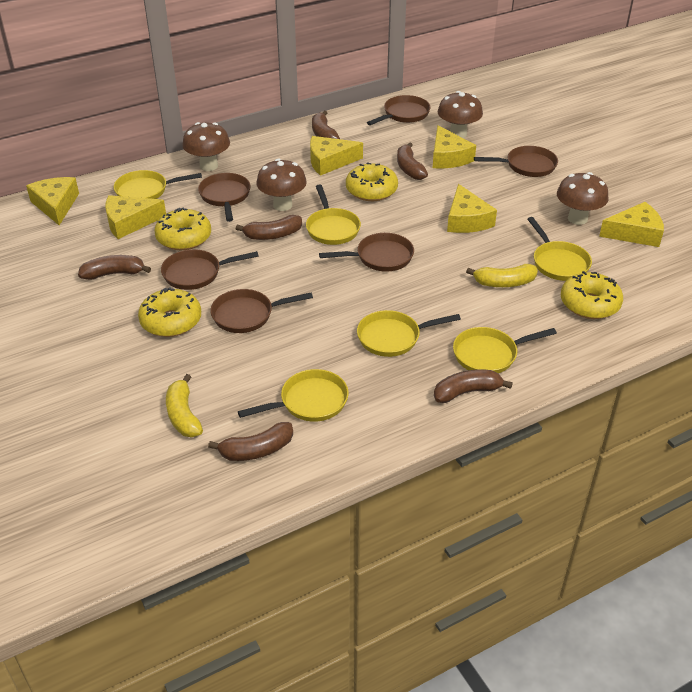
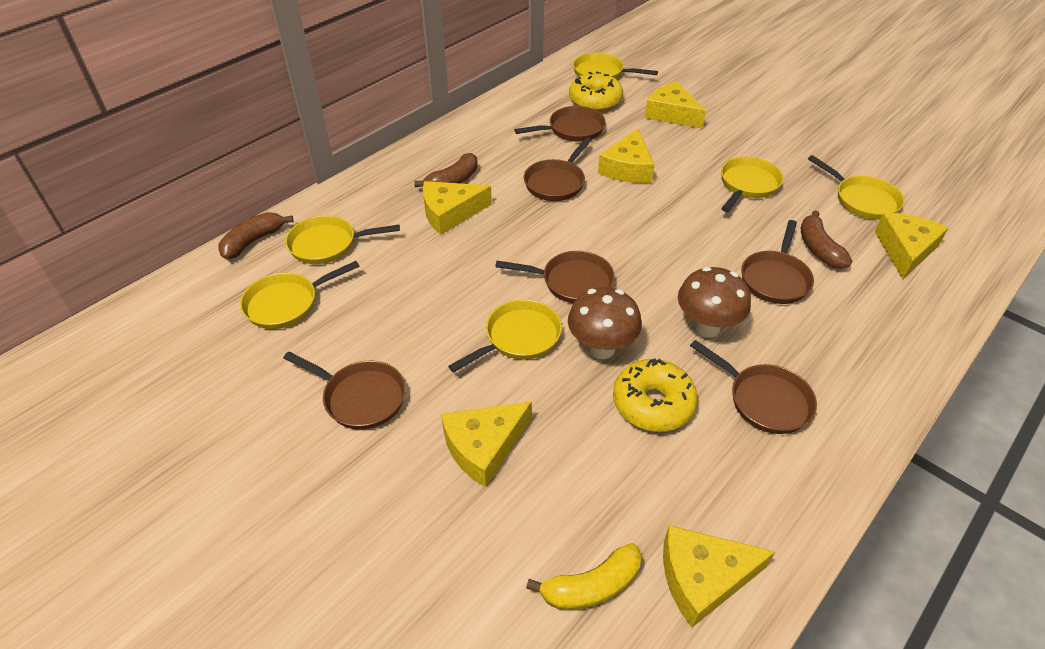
brown banana: 6 -> 3
brown mushroom: 4 -> 2
yellow banana: 2 -> 1
yellow donut: 4 -> 2

